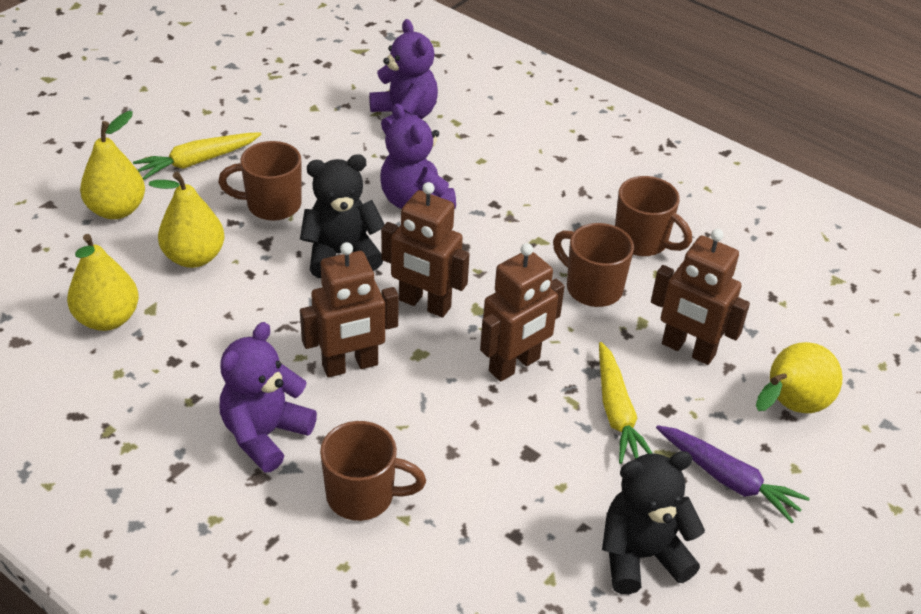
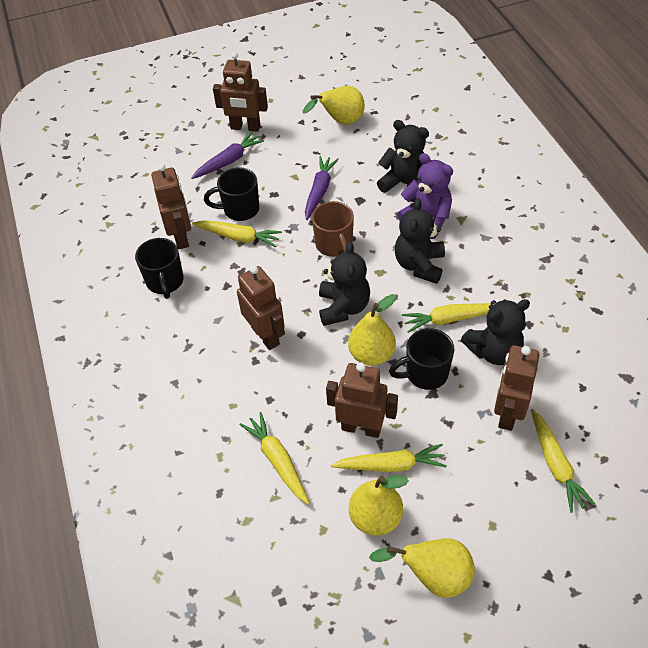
black mug: 0 -> 3
black teddy bear: 2 -> 4
brown mug: 4 -> 1
brown robot: 4 -> 5
purple carrot: 1 -> 2
purple teddy bear: 3 -> 1
yellow carrot: 2 -> 5

